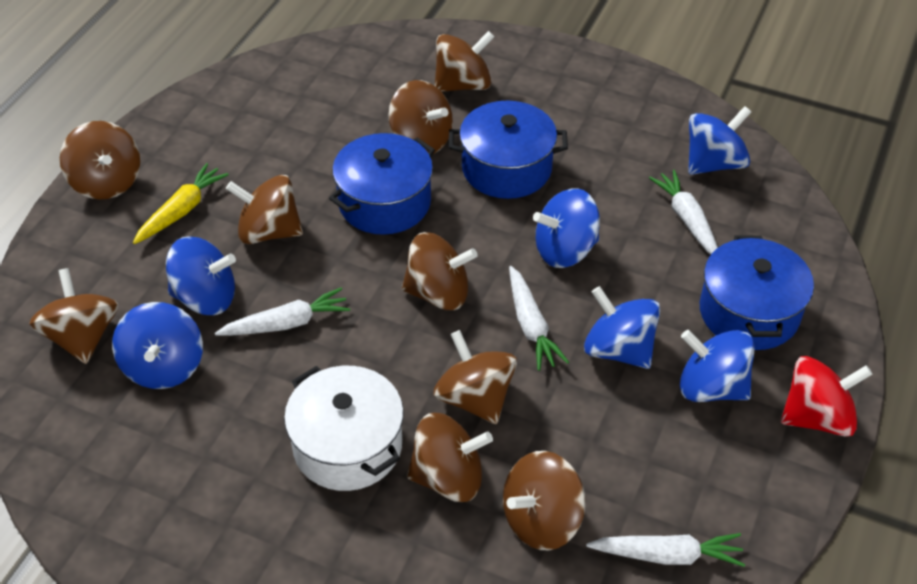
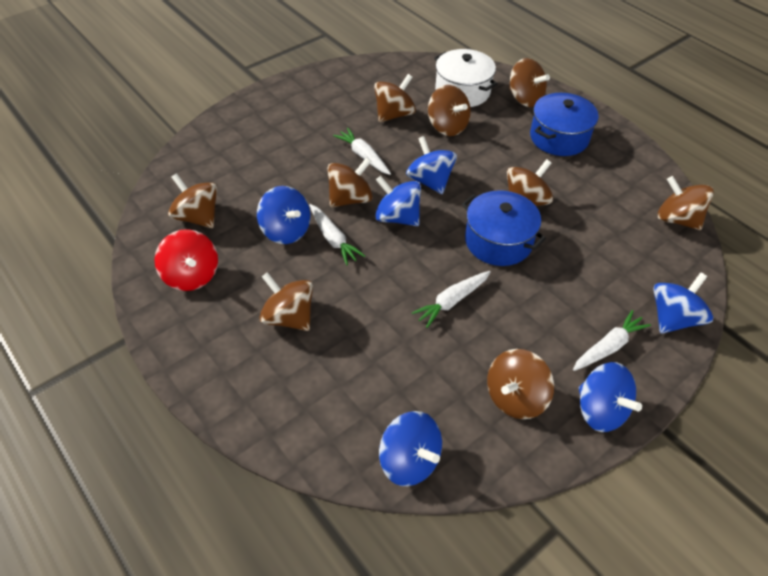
blue pot: 3 -> 2
yellow carrot: 1 -> 0

